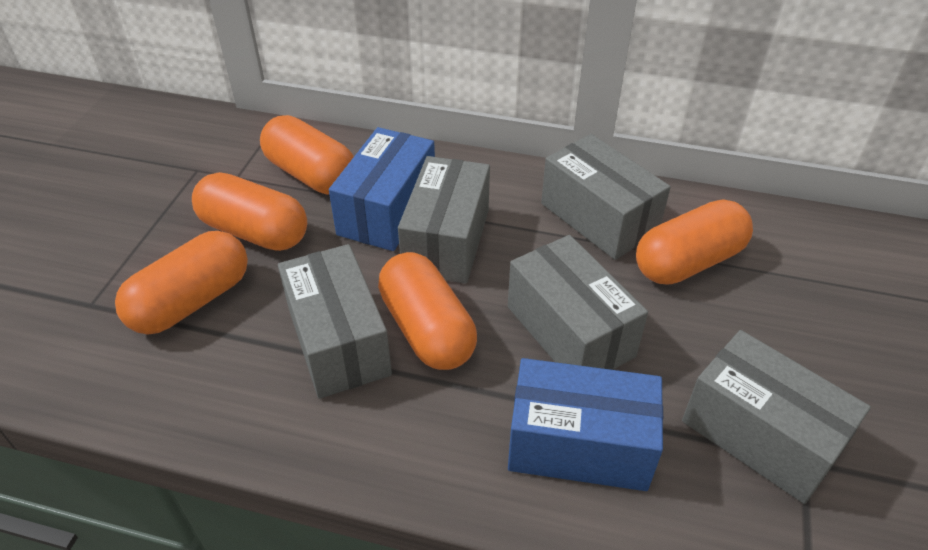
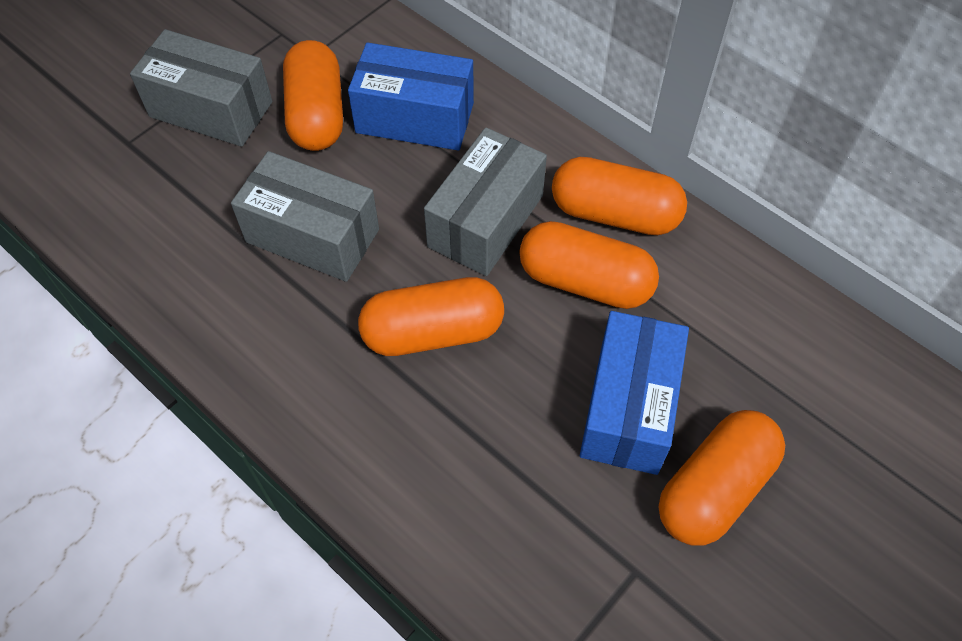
grey box: 5 -> 3

